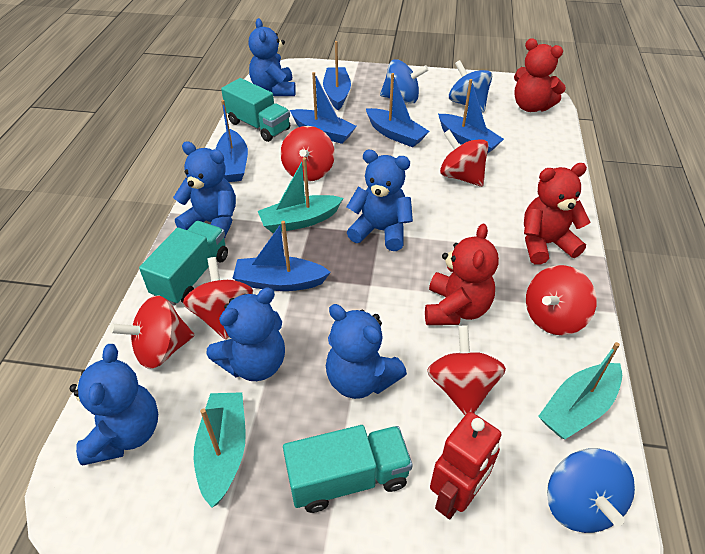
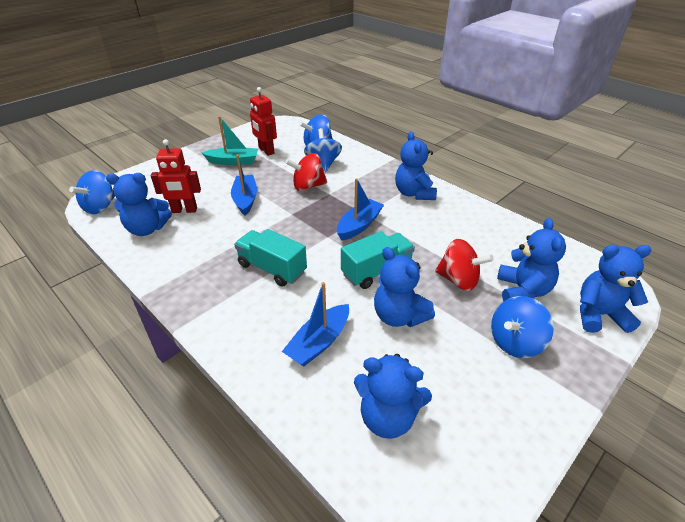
blue boat: 6 -> 3
blue spinning top: 3 -> 4
red robot: 1 -> 2
red spinning top: 6 -> 2
red teddy bear: 3 -> 0
turquoise boat: 3 -> 1
turquoise truck: 3 -> 2

